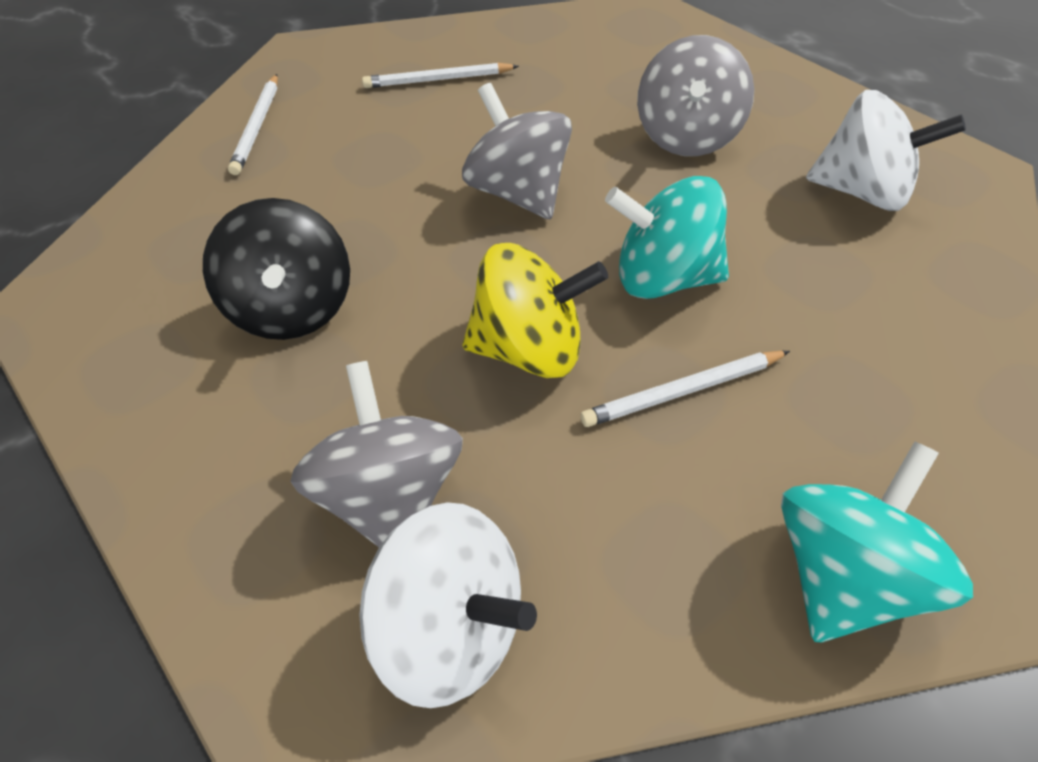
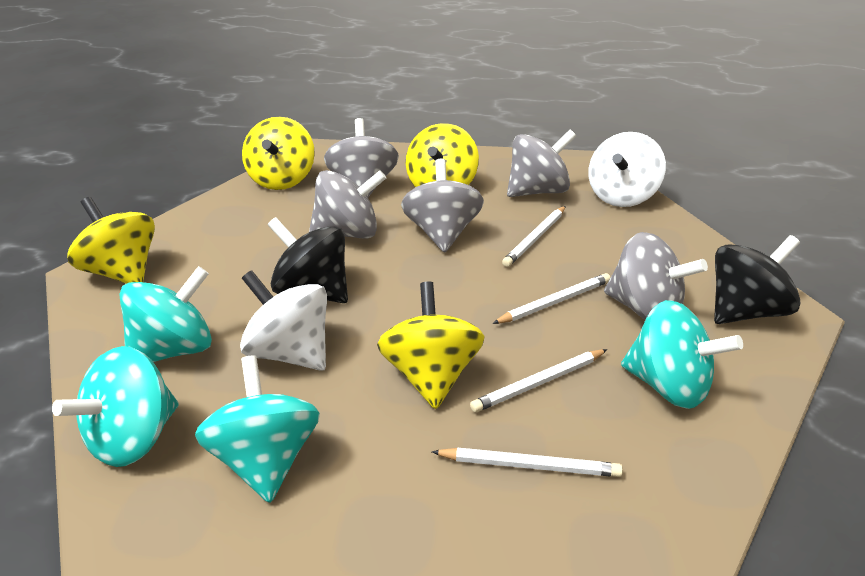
black spinning top: 1 -> 2
grey spinning top: 3 -> 5
turquoise spinning top: 2 -> 4
white pencil: 3 -> 4
yellow spinning top: 1 -> 4

